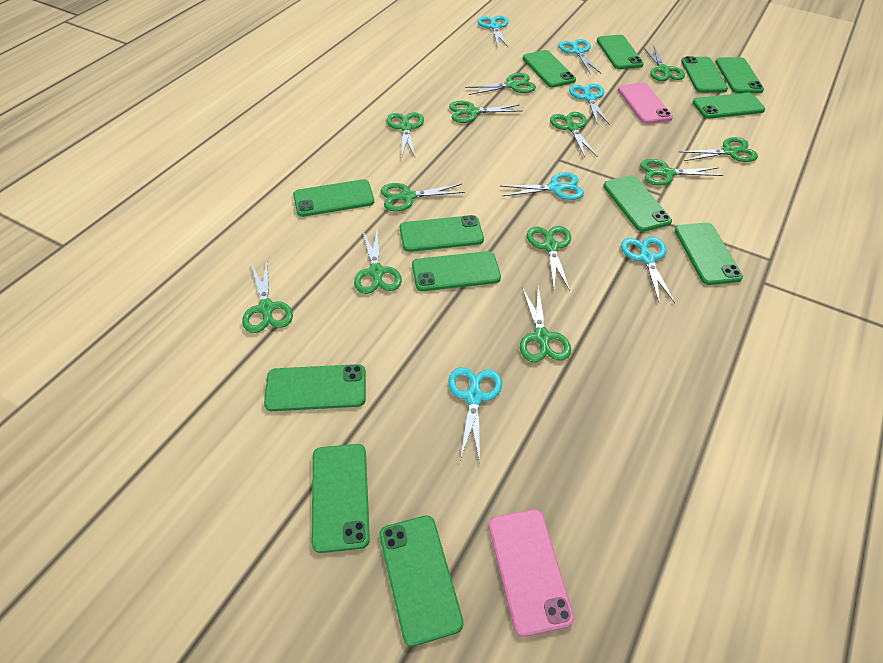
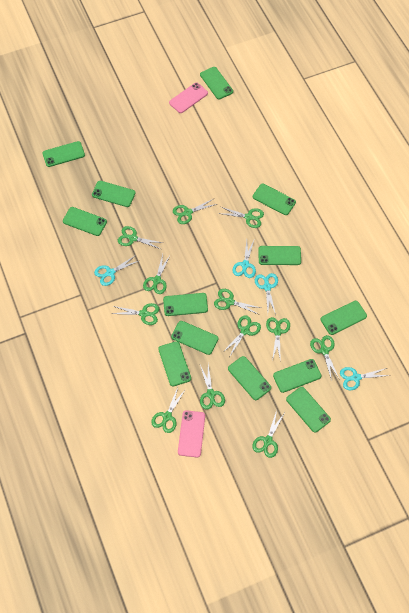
turquoise scissors: 6 -> 4

